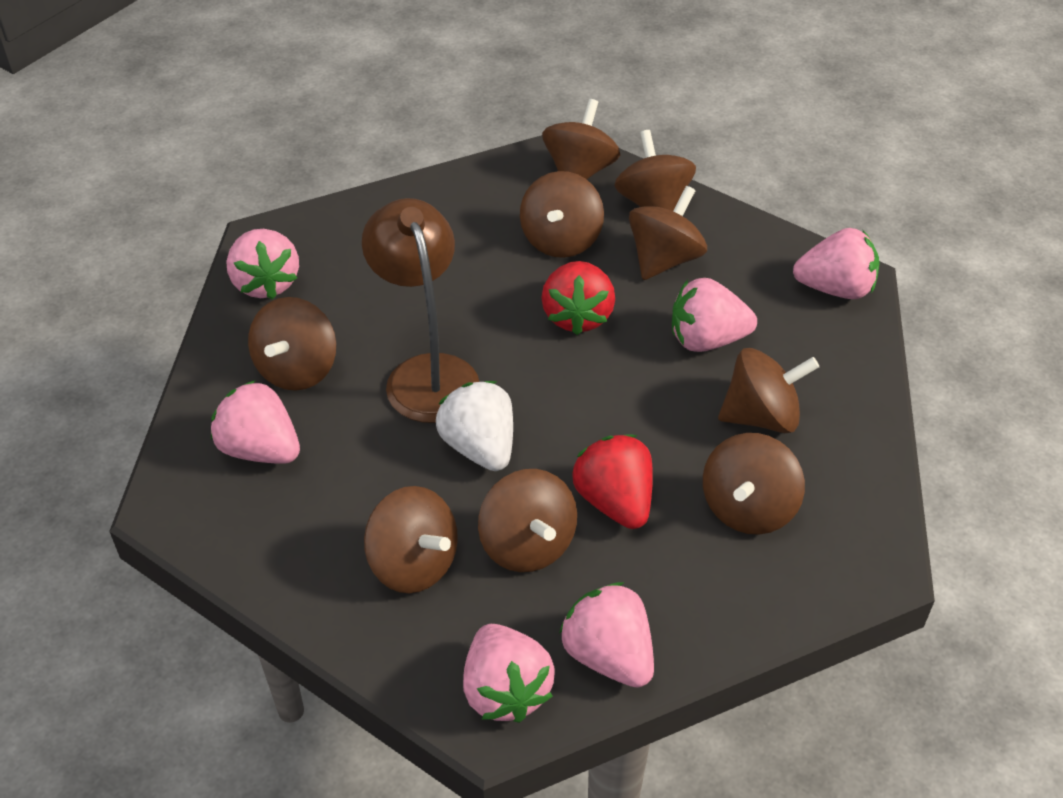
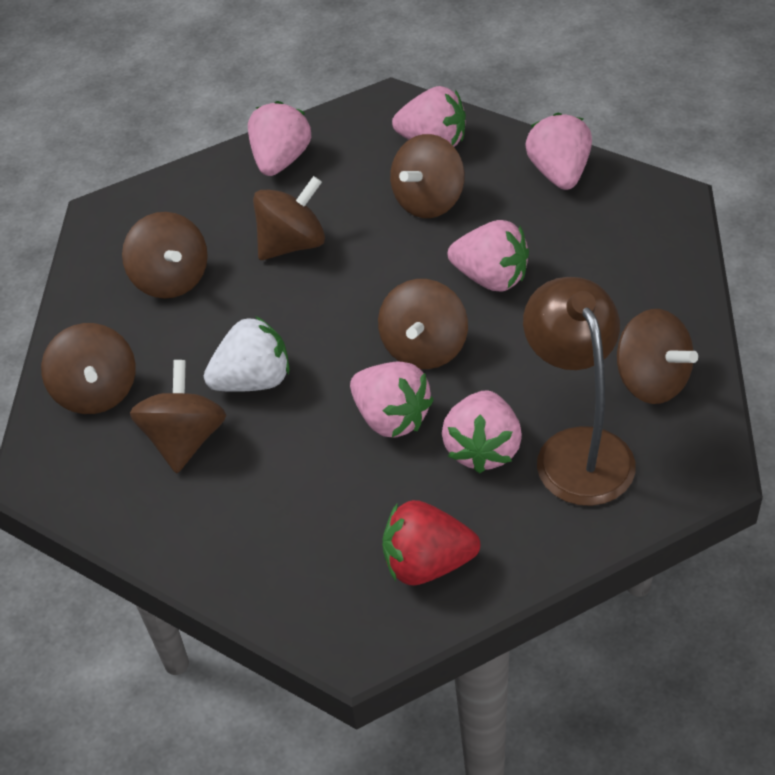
brown spinning top: 9 -> 7
red strawberry: 2 -> 1

